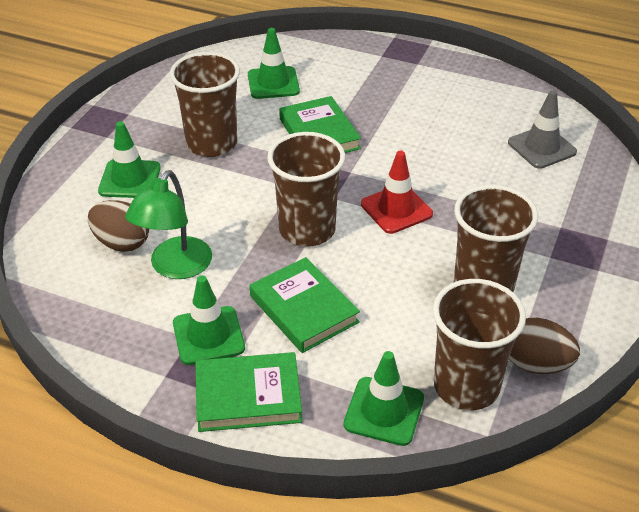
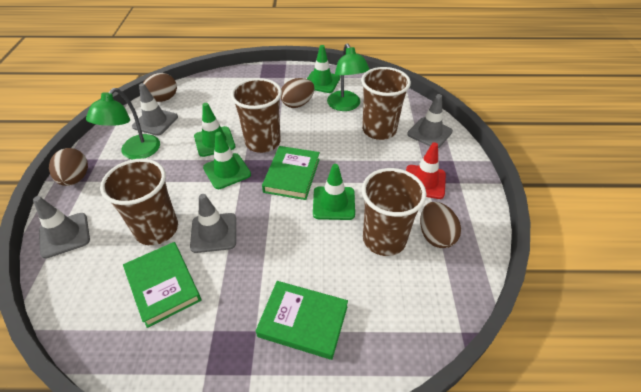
brown egg: 2 -> 4
green lamp: 1 -> 2
grey traffic cone: 1 -> 4

